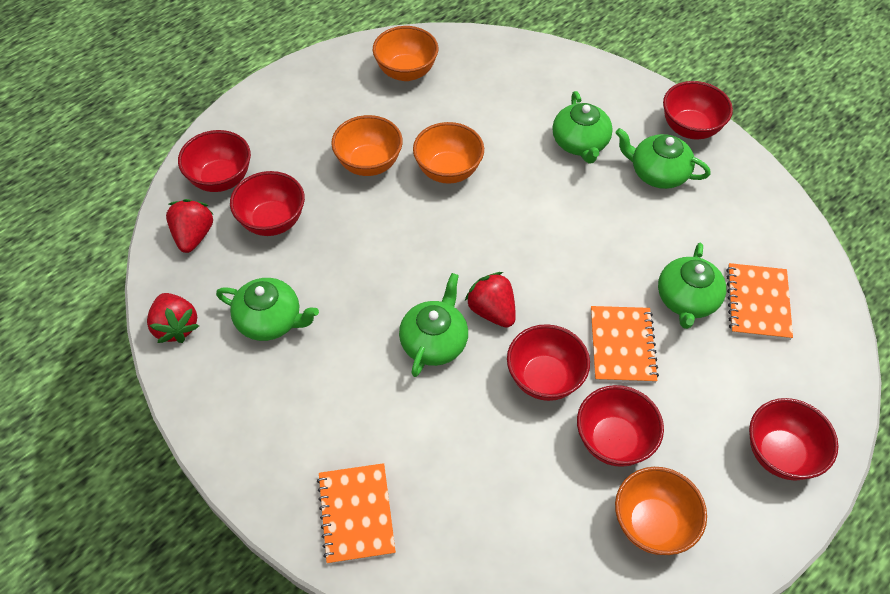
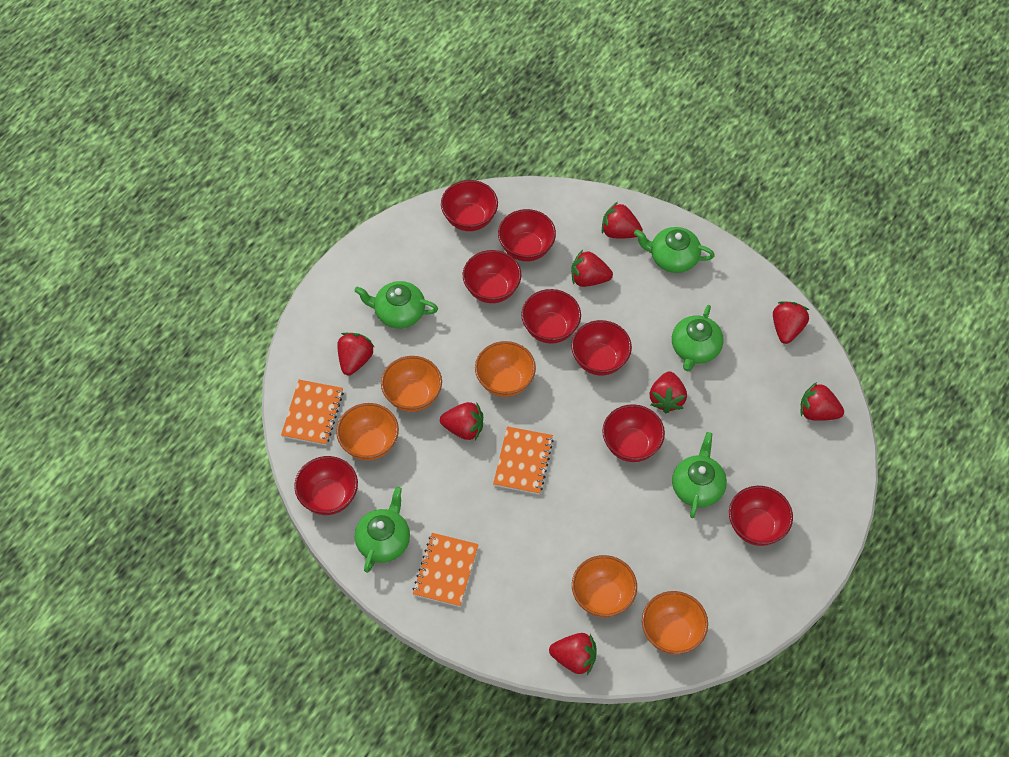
orange bowl: 4 -> 5
red bowl: 6 -> 8
red strawberry: 3 -> 8

